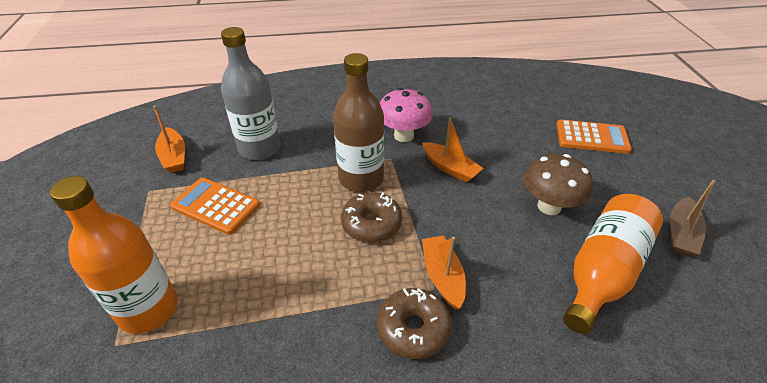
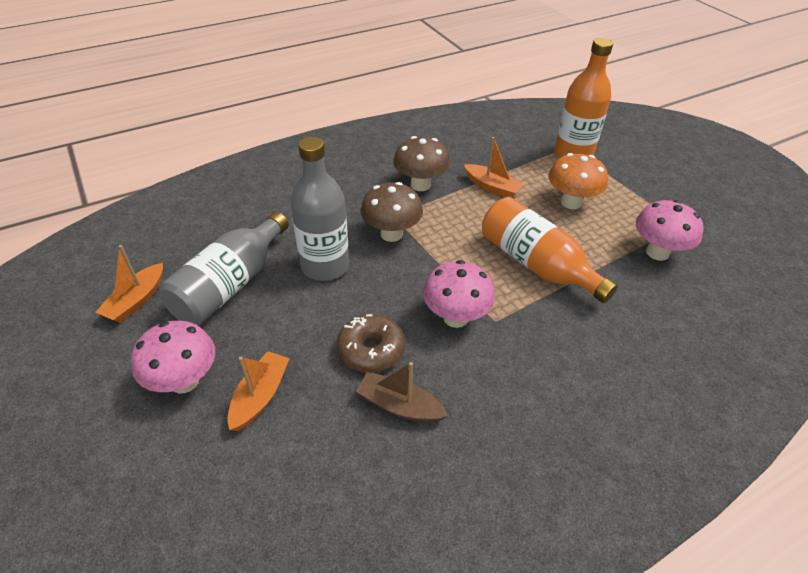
brown bottle: 1 -> 0
brown donut: 2 -> 1
brown mushroom: 1 -> 2
grey bottle: 1 -> 2
orange calculator: 2 -> 0
orange mushroom: 0 -> 1
pink mushroom: 1 -> 3

